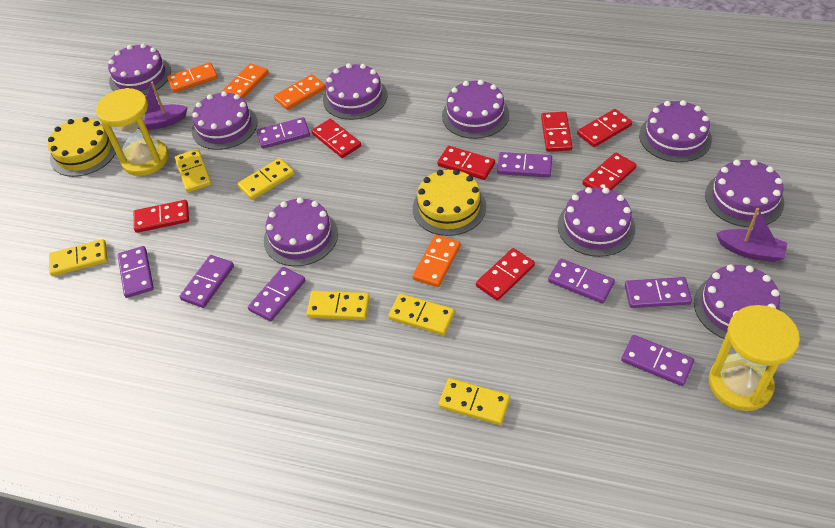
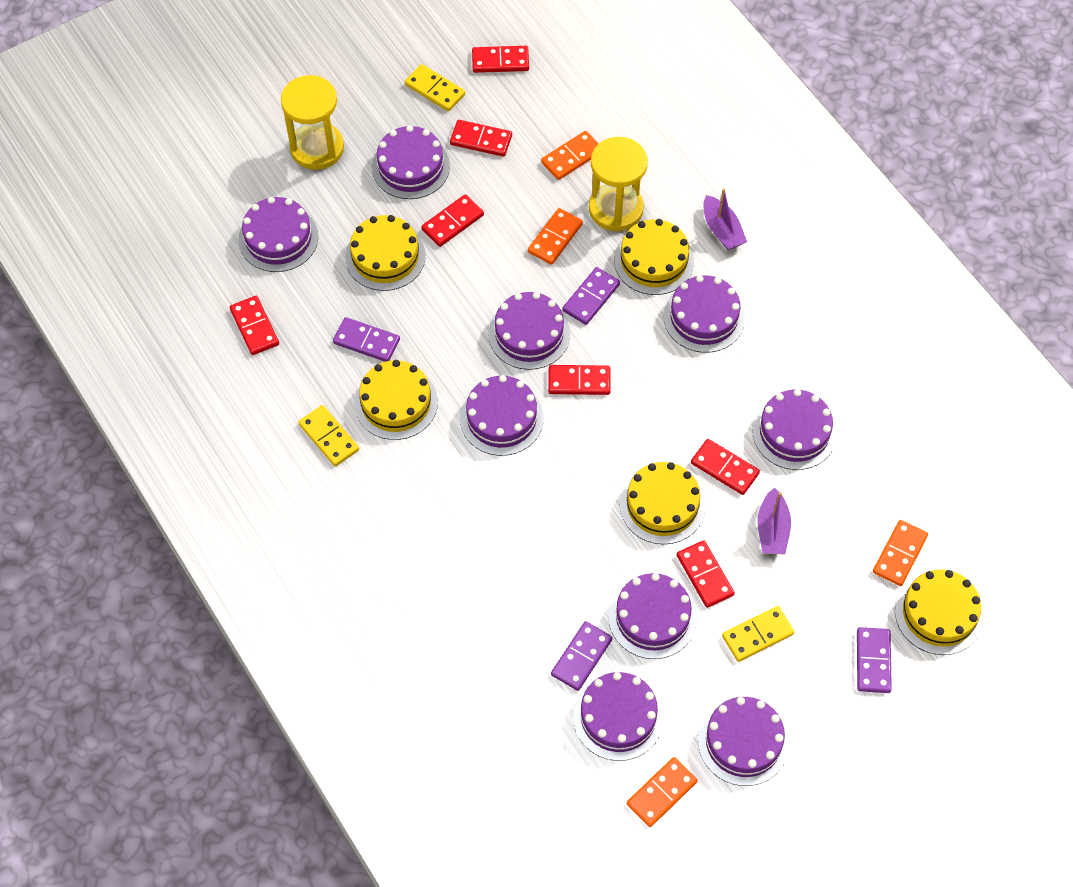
purple domino: 8 -> 4
yellow cake: 2 -> 5
yellow domino: 6 -> 3

